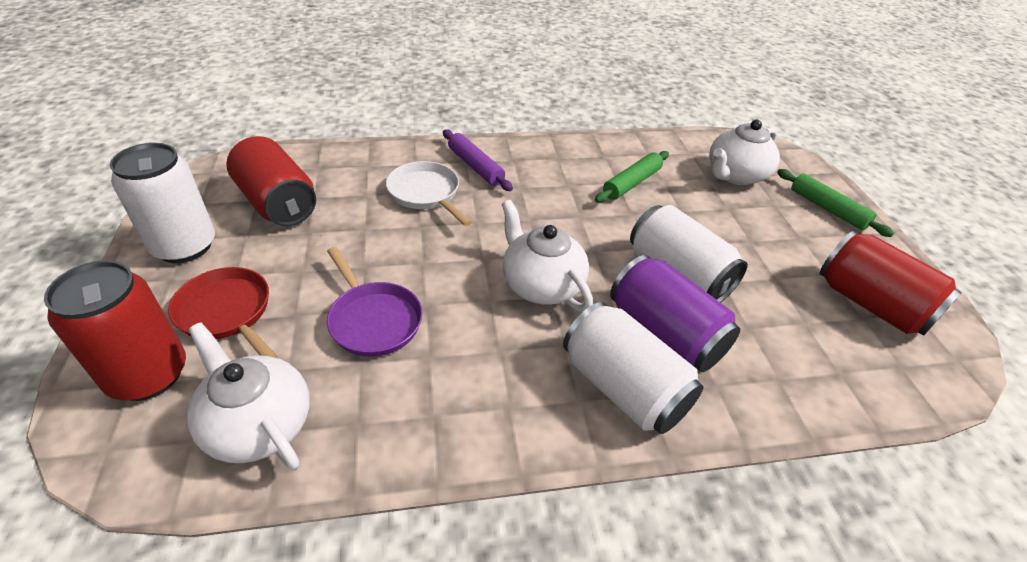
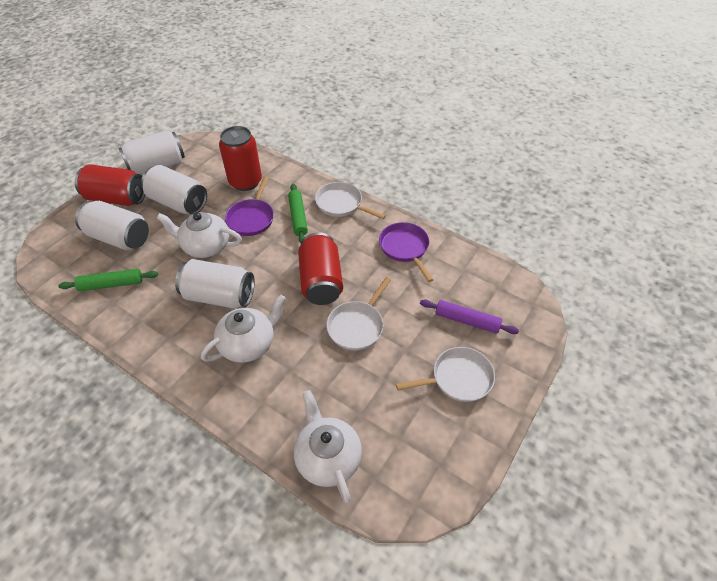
purple can: 1 -> 0
purple pan: 1 -> 2
red pan: 1 -> 0
white can: 3 -> 4
white pan: 1 -> 3

